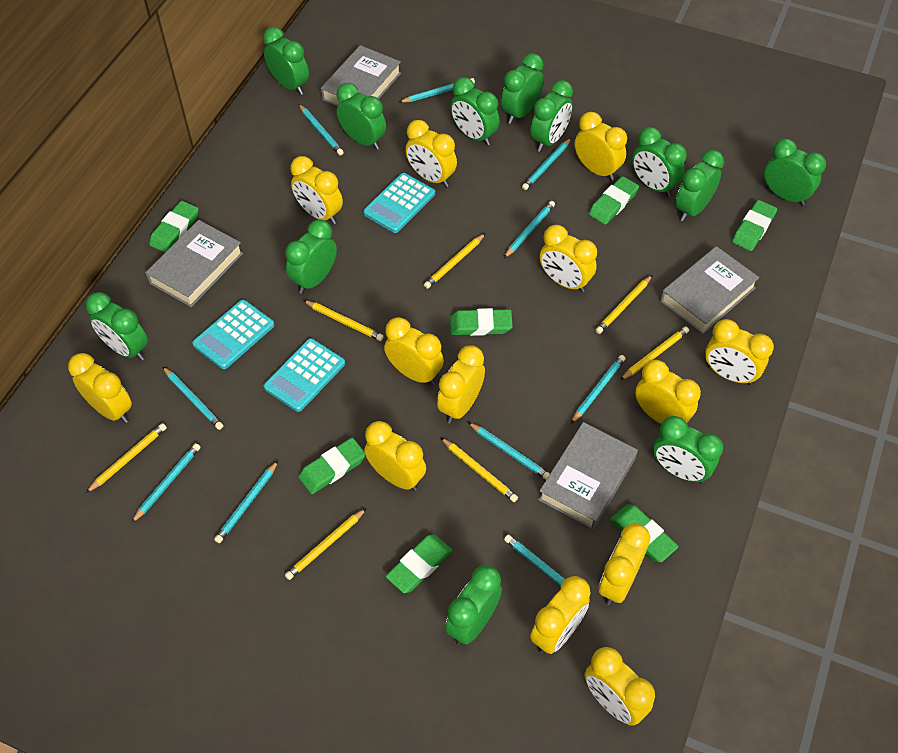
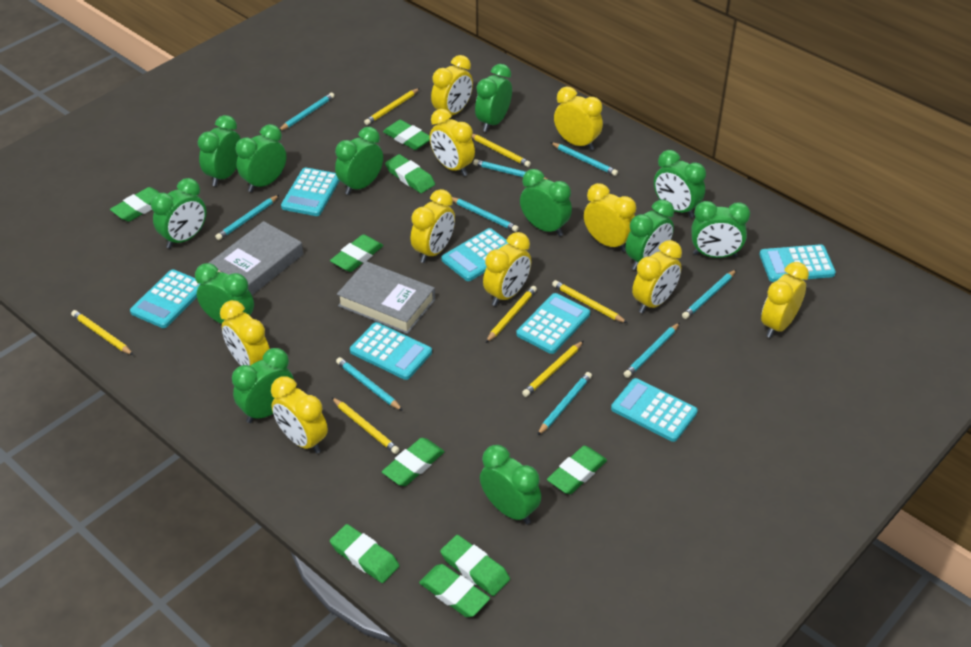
green eraser: 7 -> 9
grey book: 4 -> 2
turquoise calculator: 3 -> 7
turquoise pencil: 10 -> 9
yellow clock: 13 -> 10

